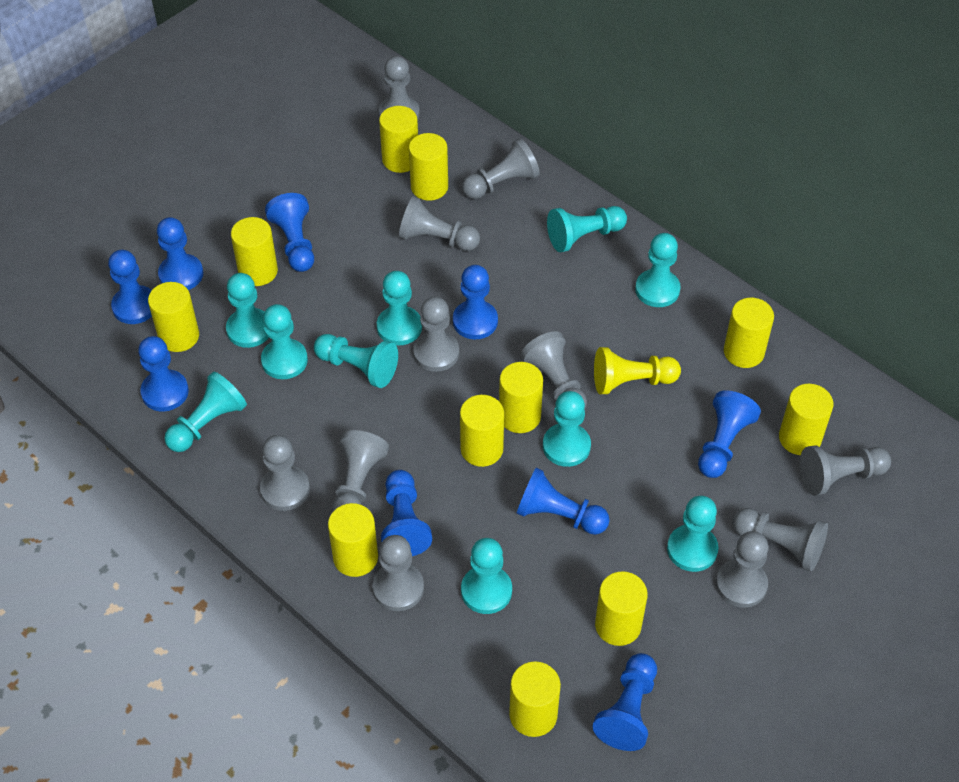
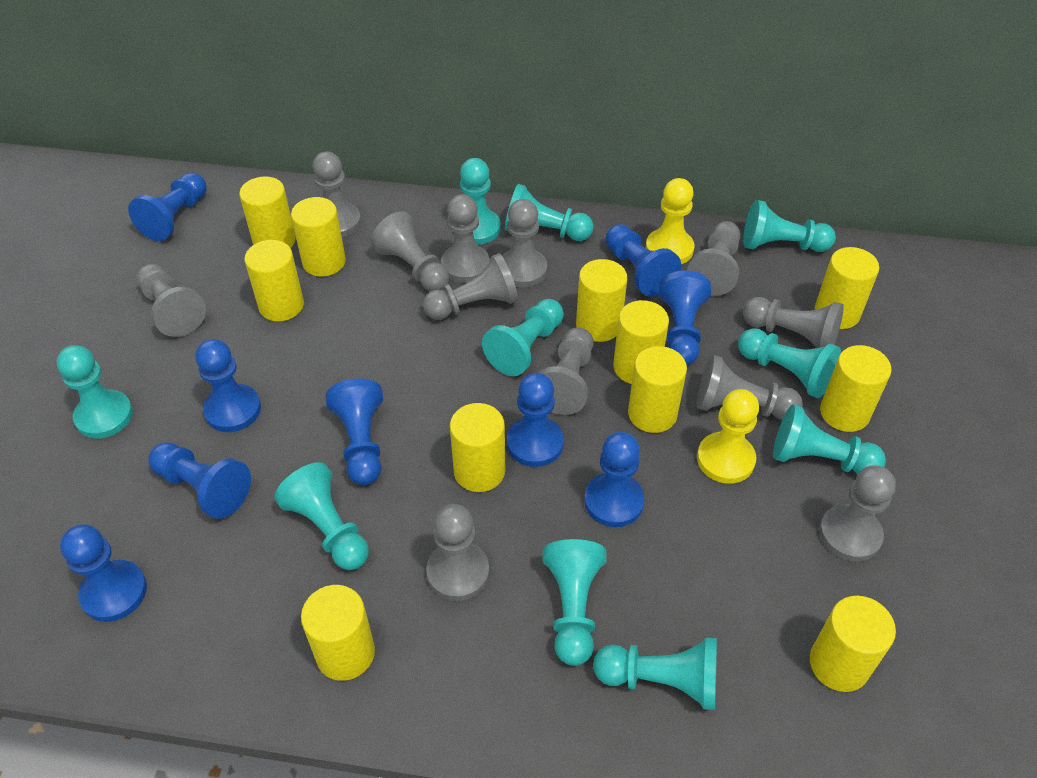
grey pawn: 11 -> 12
yellow pawn: 1 -> 2

